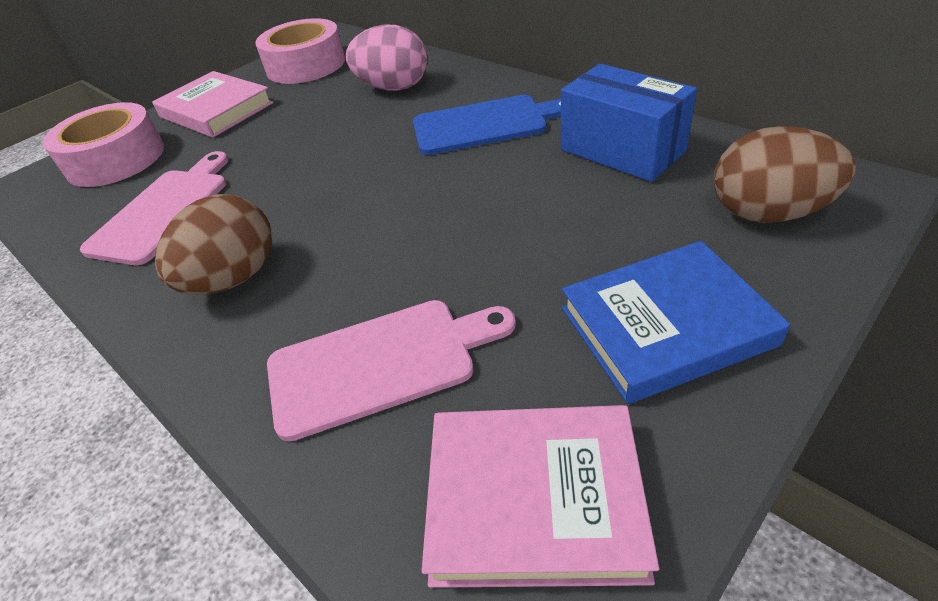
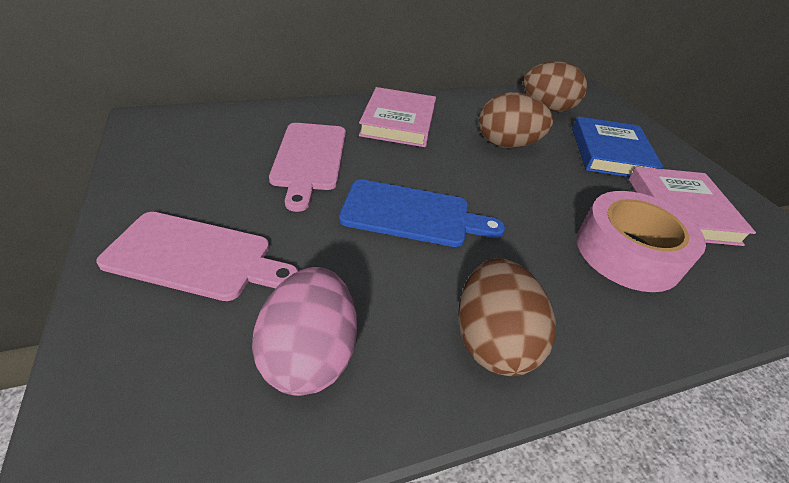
blue box: 1 -> 0
brown egg: 2 -> 3
pink tape: 2 -> 1

